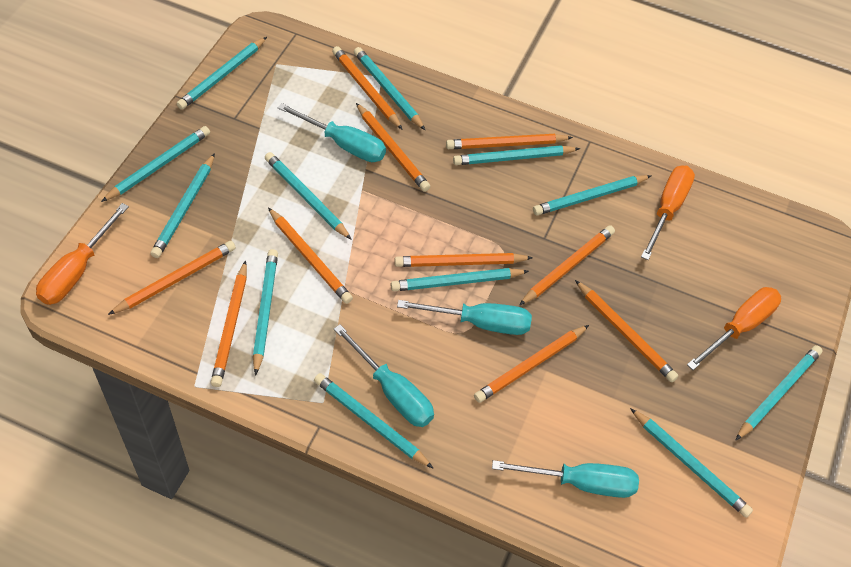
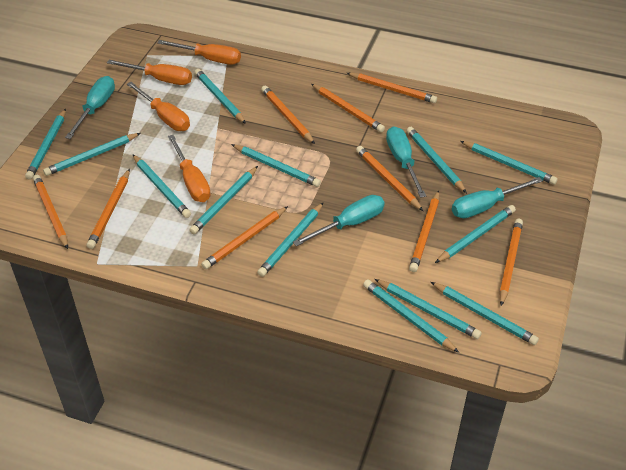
orange pencil: 10 -> 9
orange screwdriver: 3 -> 4
turquoise pencil: 12 -> 13

